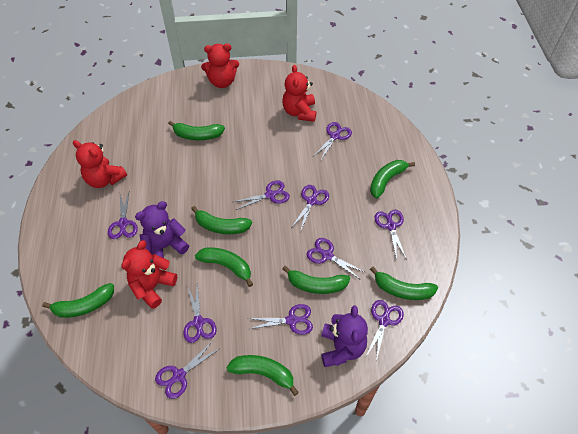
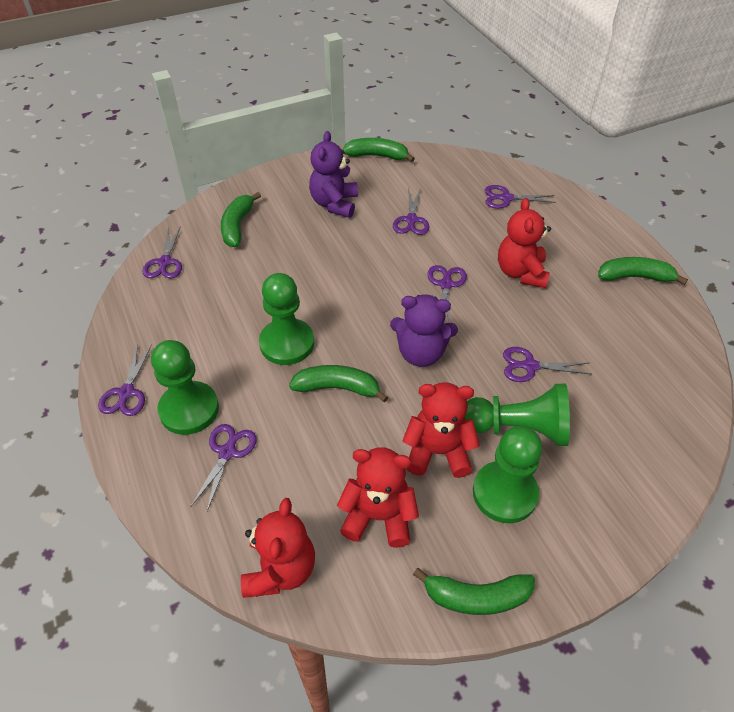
green banana: 8 -> 5
green pawn: 0 -> 4
purple scissors: 10 -> 7

